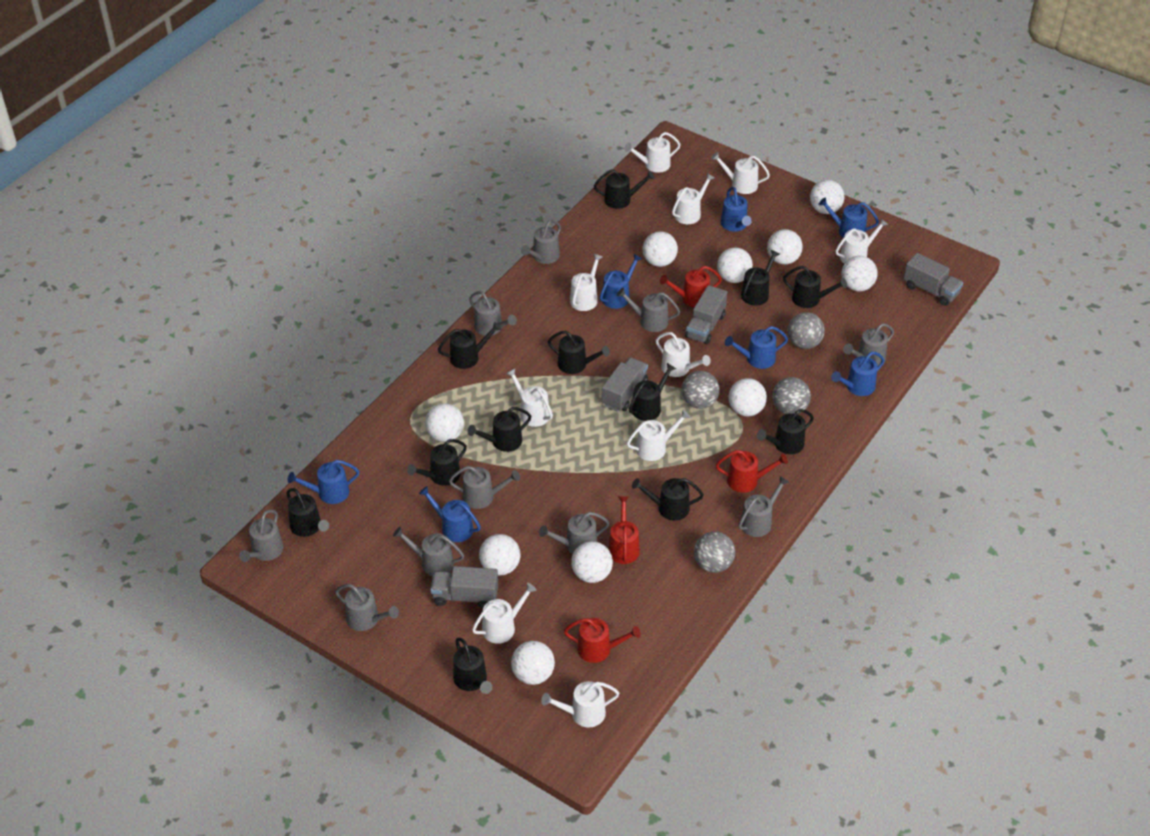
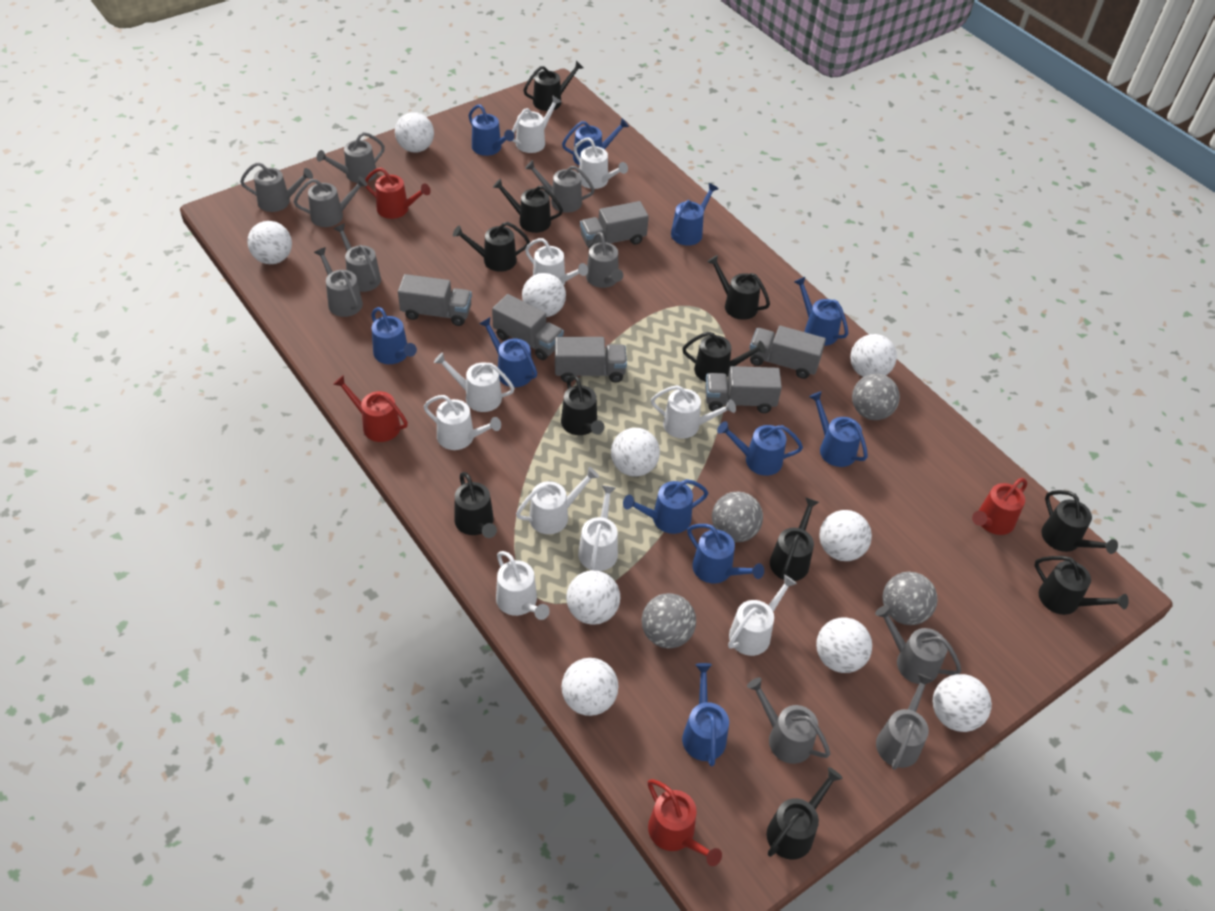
black watering can: 12 -> 11
blue watering can: 7 -> 11
grey truck: 4 -> 6

